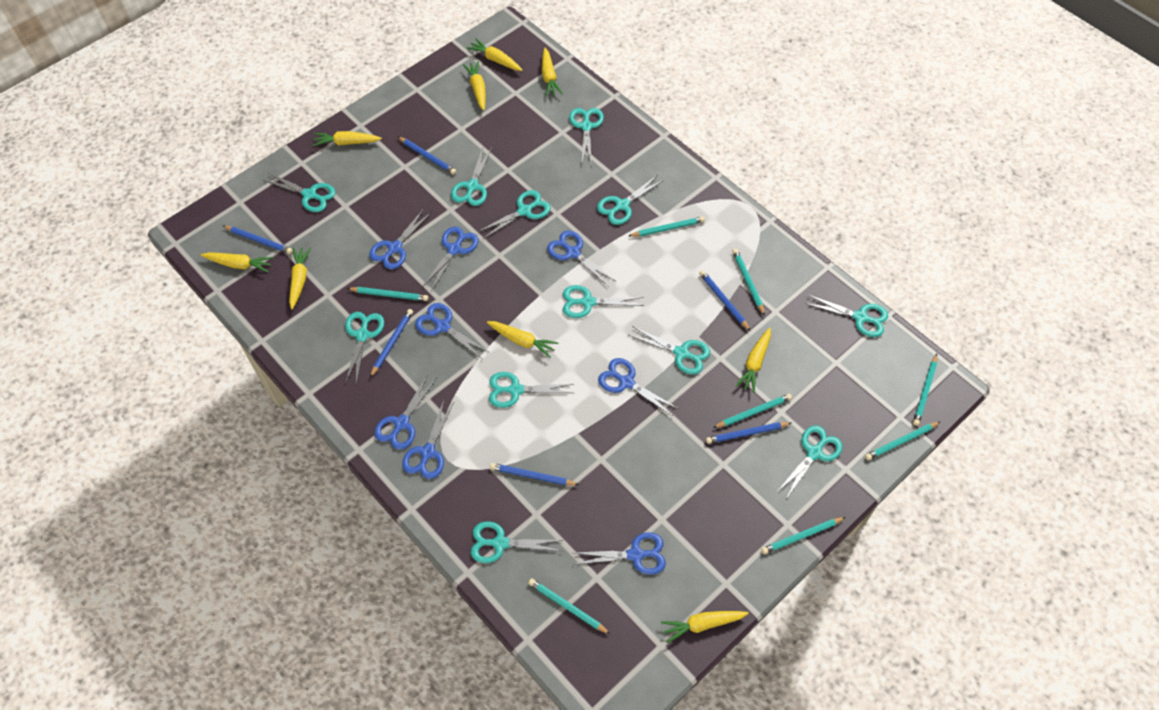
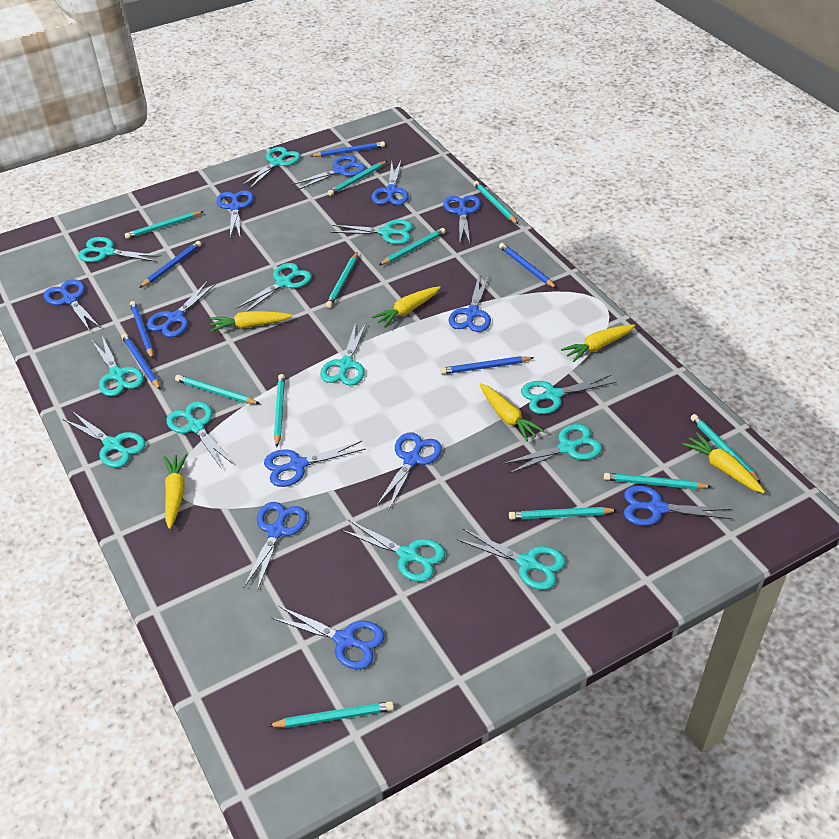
blue scissors: 8 -> 12
turquoise pencil: 8 -> 11
yellow carrot: 9 -> 6

